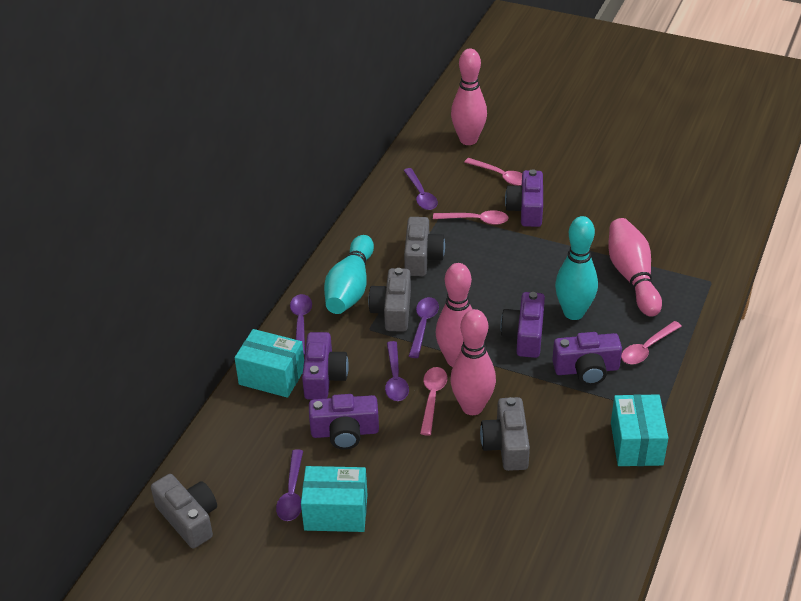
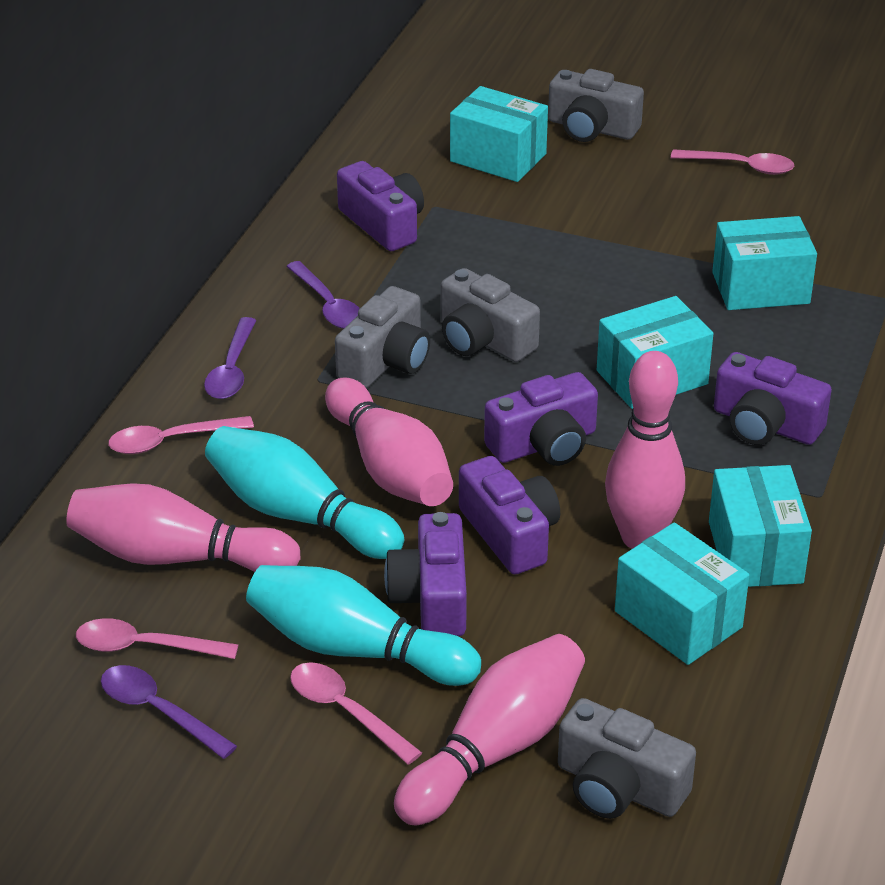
purple spoon: 5 -> 3
turquoise box: 3 -> 5

